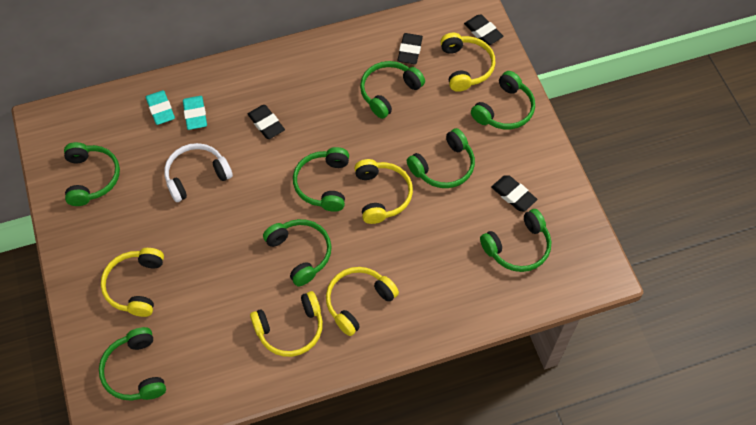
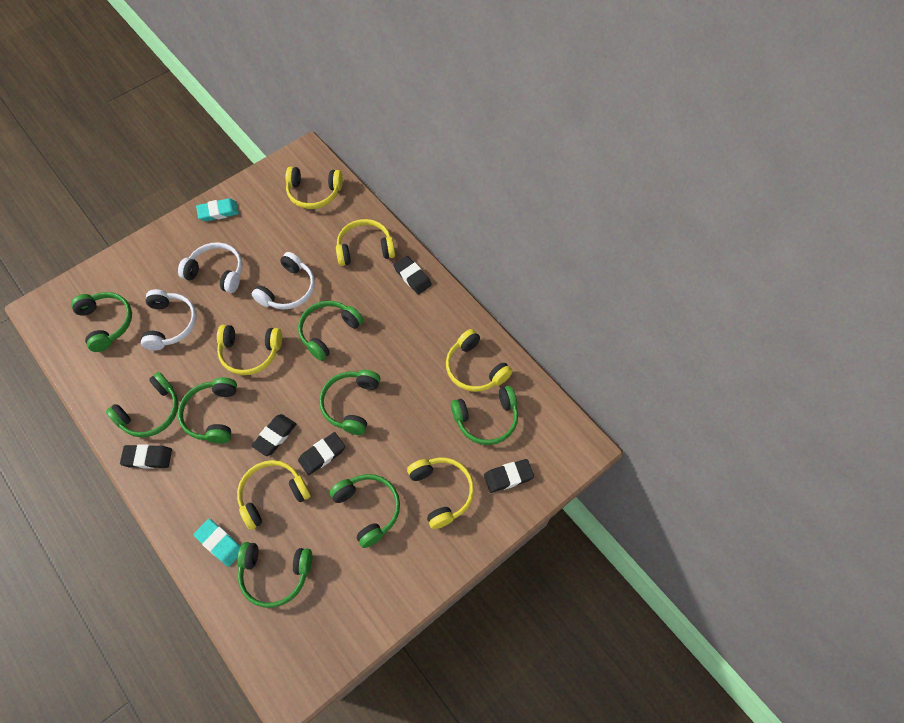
black eraser: 4 -> 5
white headphones: 1 -> 3
yellow headphones: 5 -> 6

